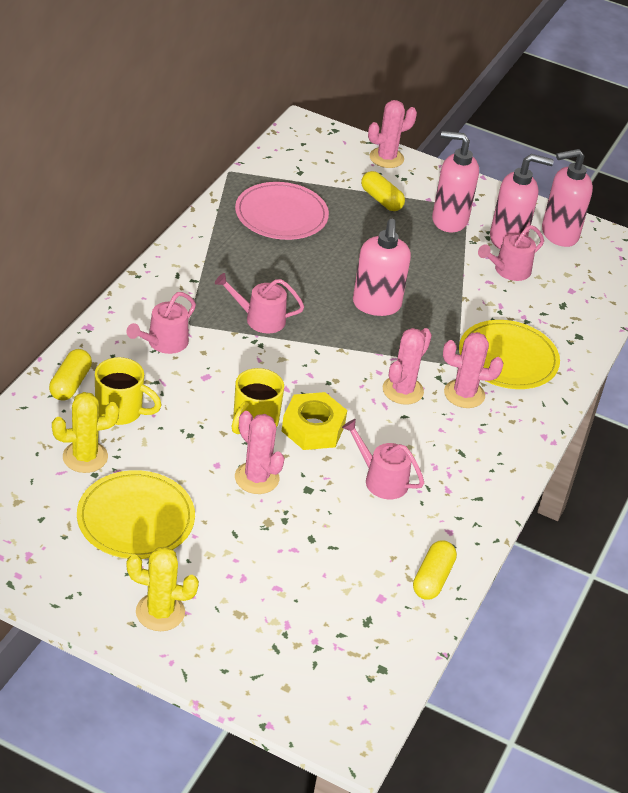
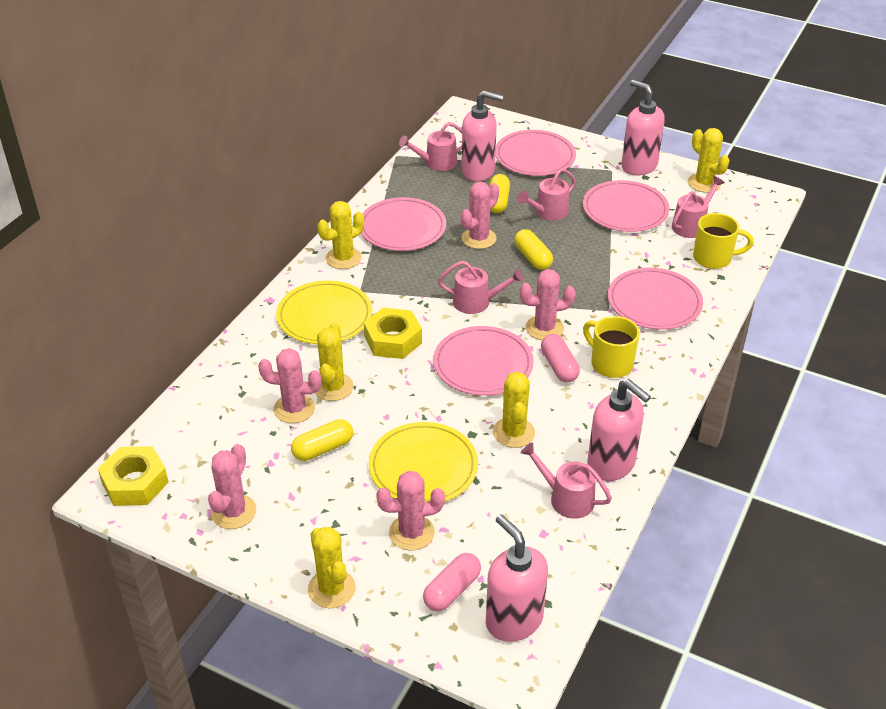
pink cactus: 4 -> 5
pink capsule: 0 -> 2
pink plate: 1 -> 5
pink watering can: 4 -> 5
yellow cactus: 2 -> 5
yellow nut: 1 -> 2

